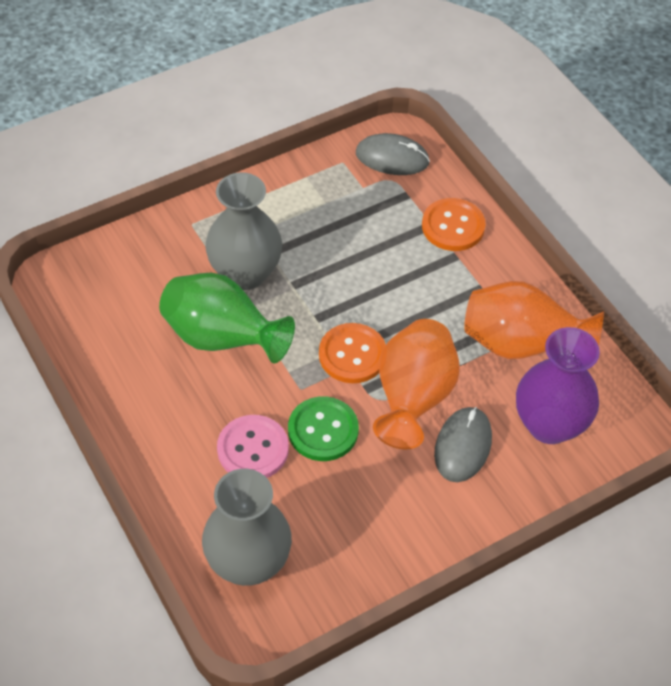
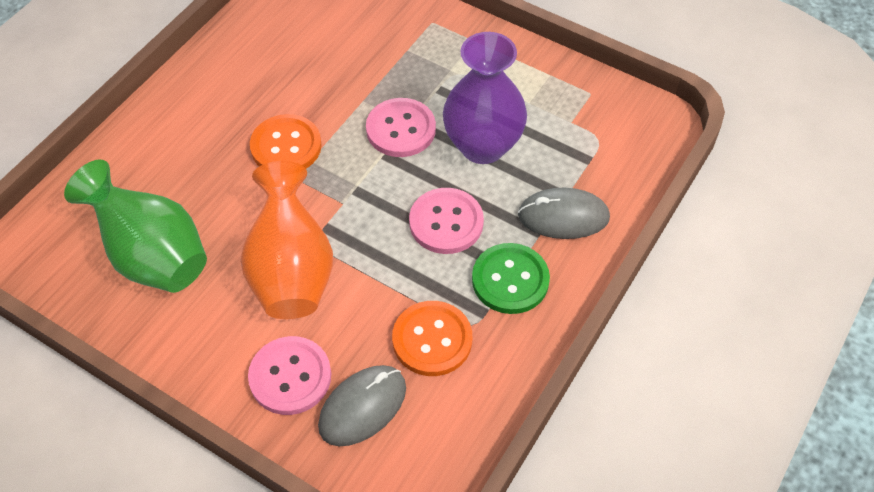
grey vase: 2 -> 0
orange vase: 2 -> 1
pink button: 1 -> 3

